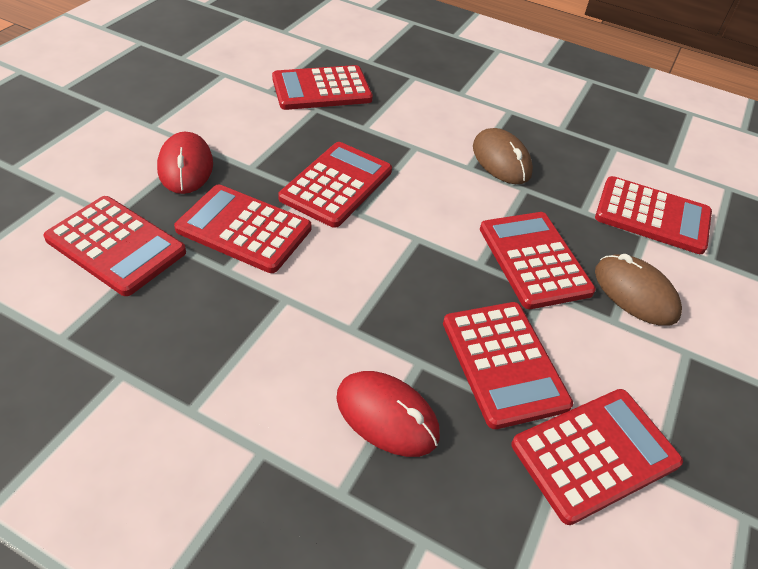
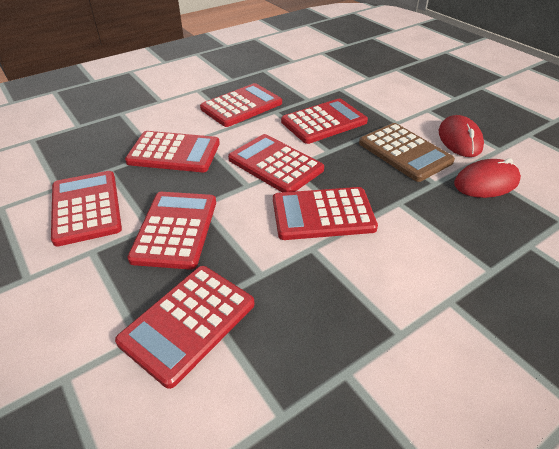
brown calculator: 0 -> 1
brown mouse: 2 -> 0

